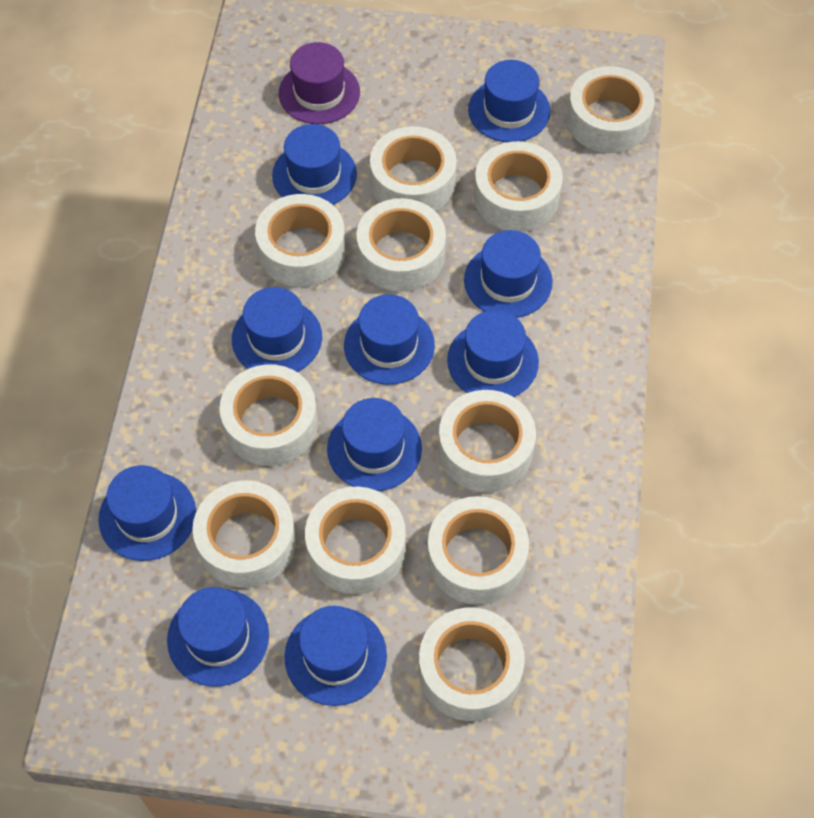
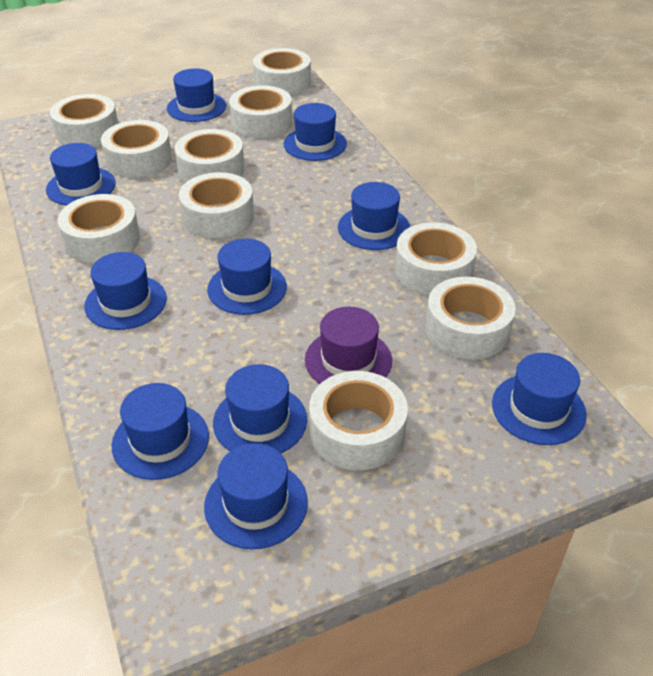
white tape: 11 -> 10

